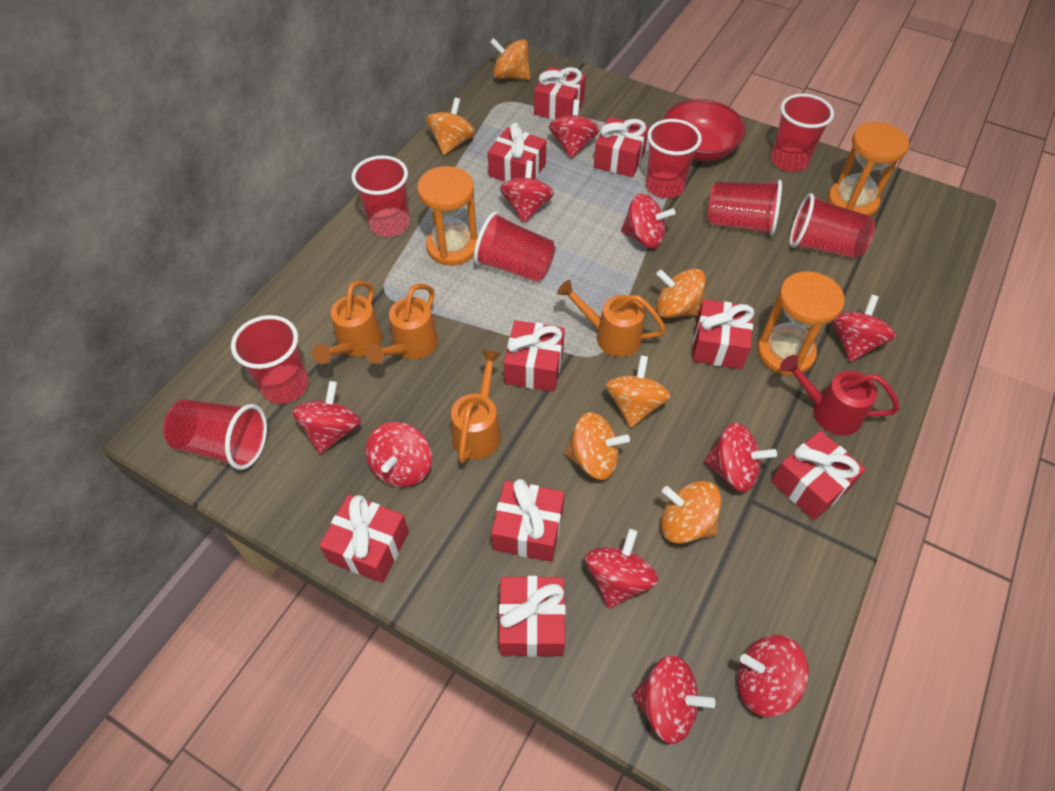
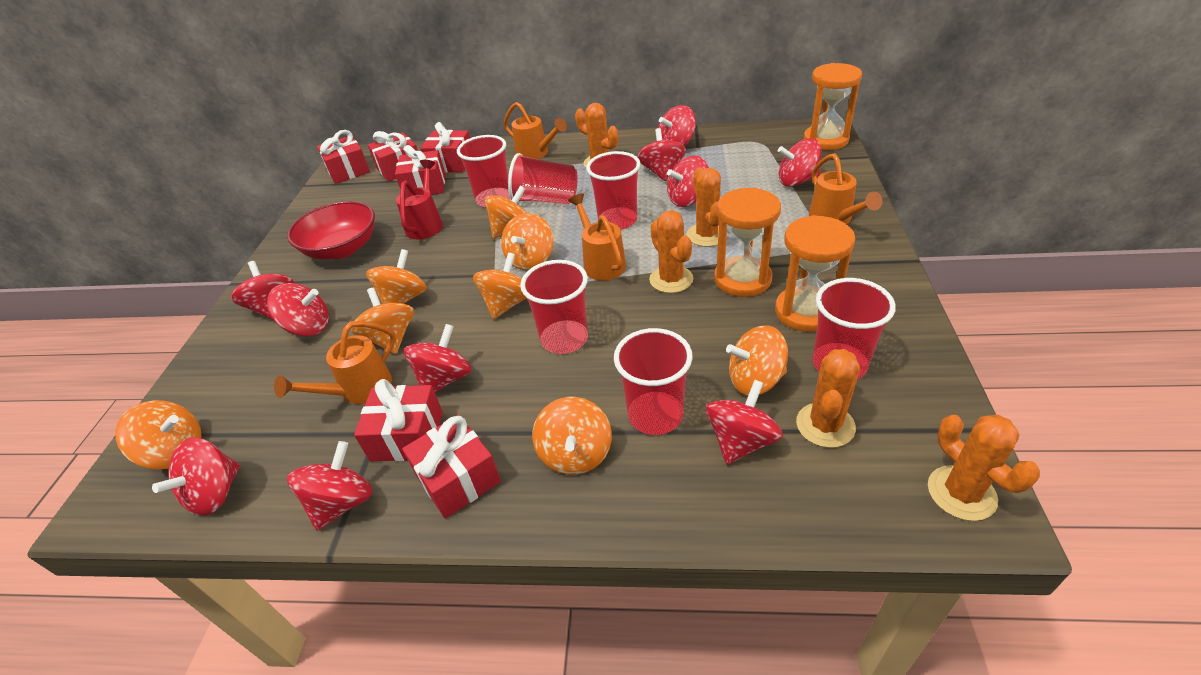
orange cactus: 0 -> 5
orange spinning top: 6 -> 8
red cup: 8 -> 6
red gift: 9 -> 6

